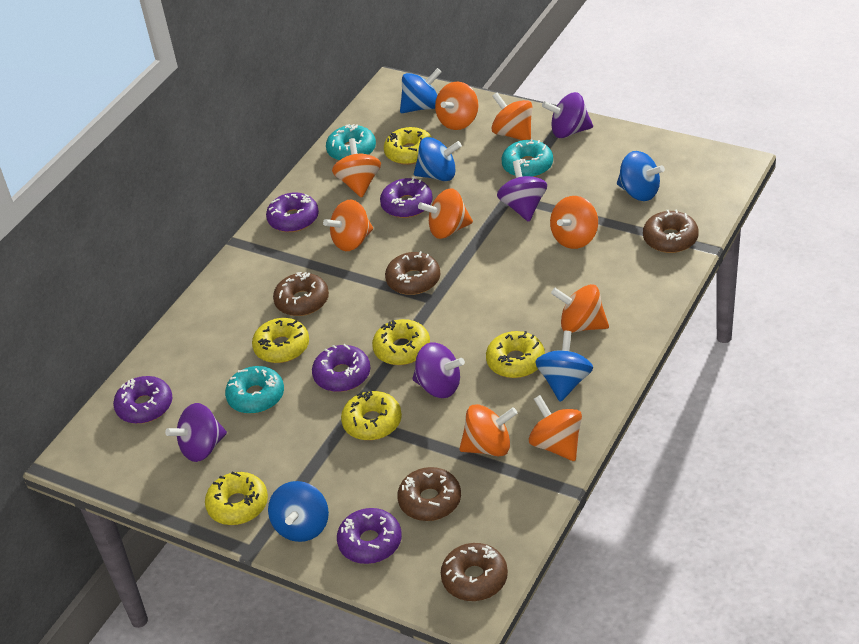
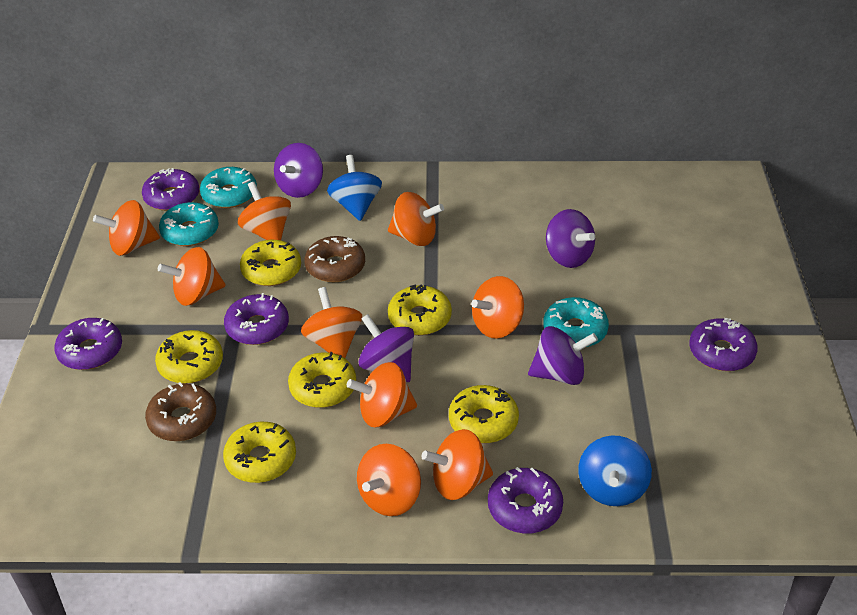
blue spinning top: 5 -> 2
brown donut: 5 -> 2

